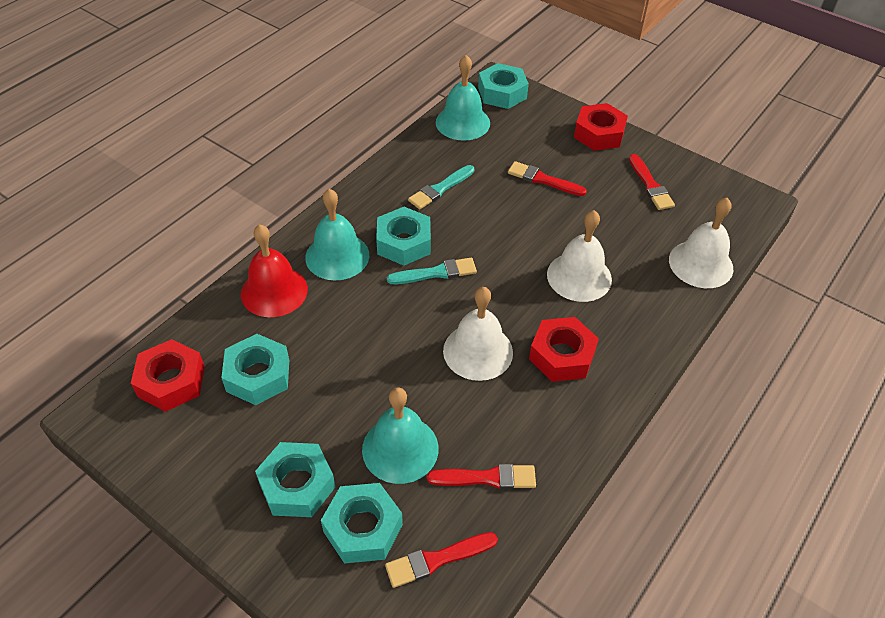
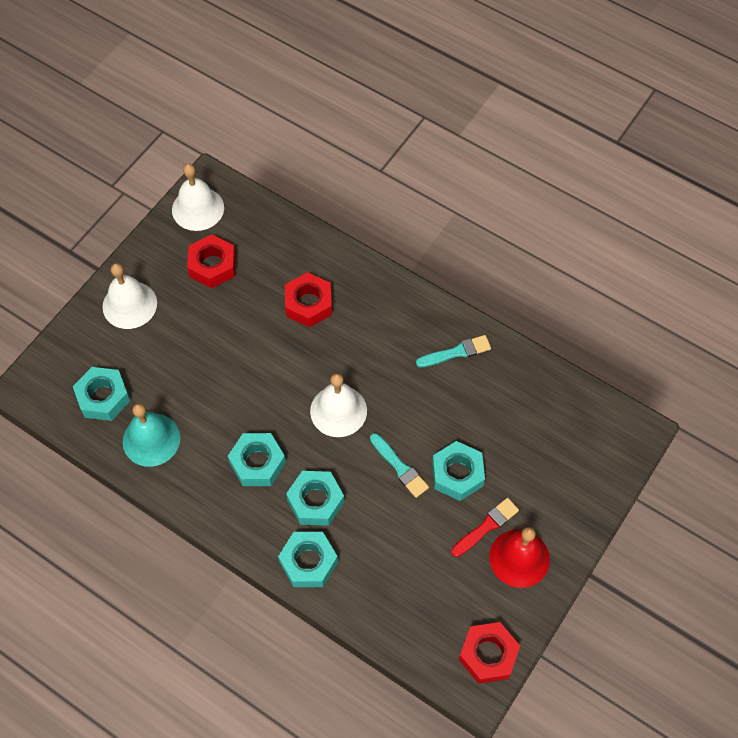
red brush: 4 -> 1
turquoise bell: 3 -> 1

